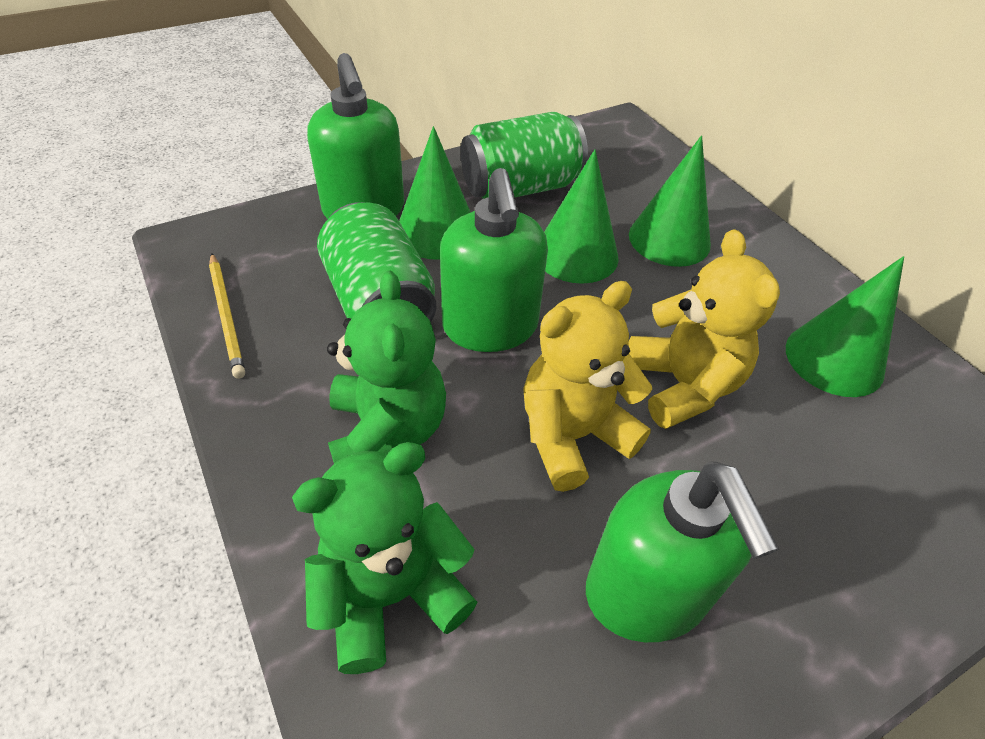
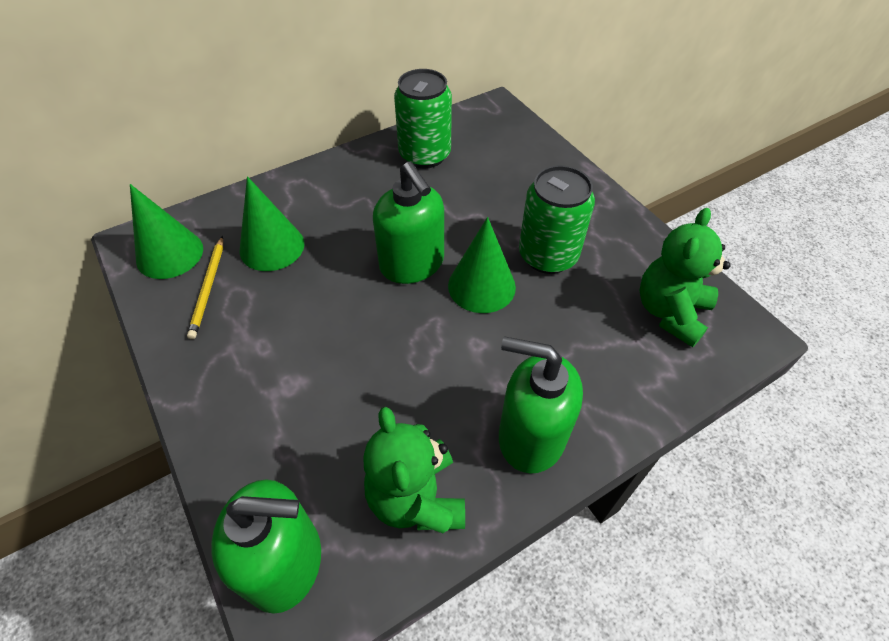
green cone: 4 -> 3
yellow teddy bear: 2 -> 0

